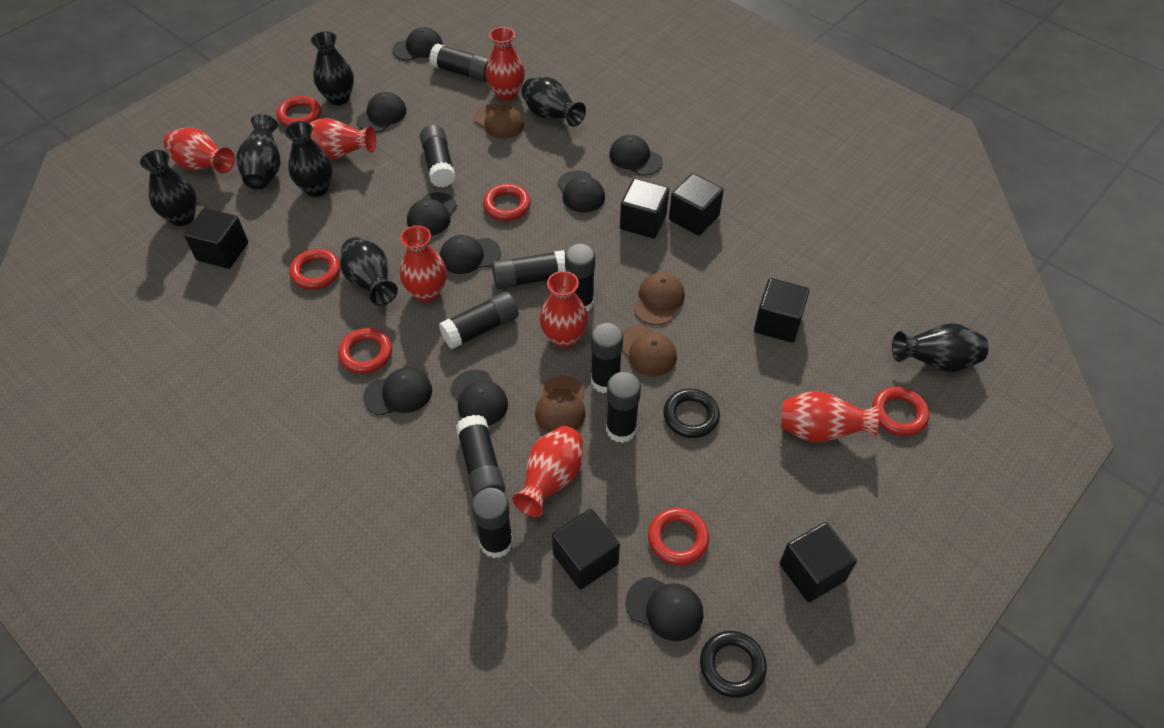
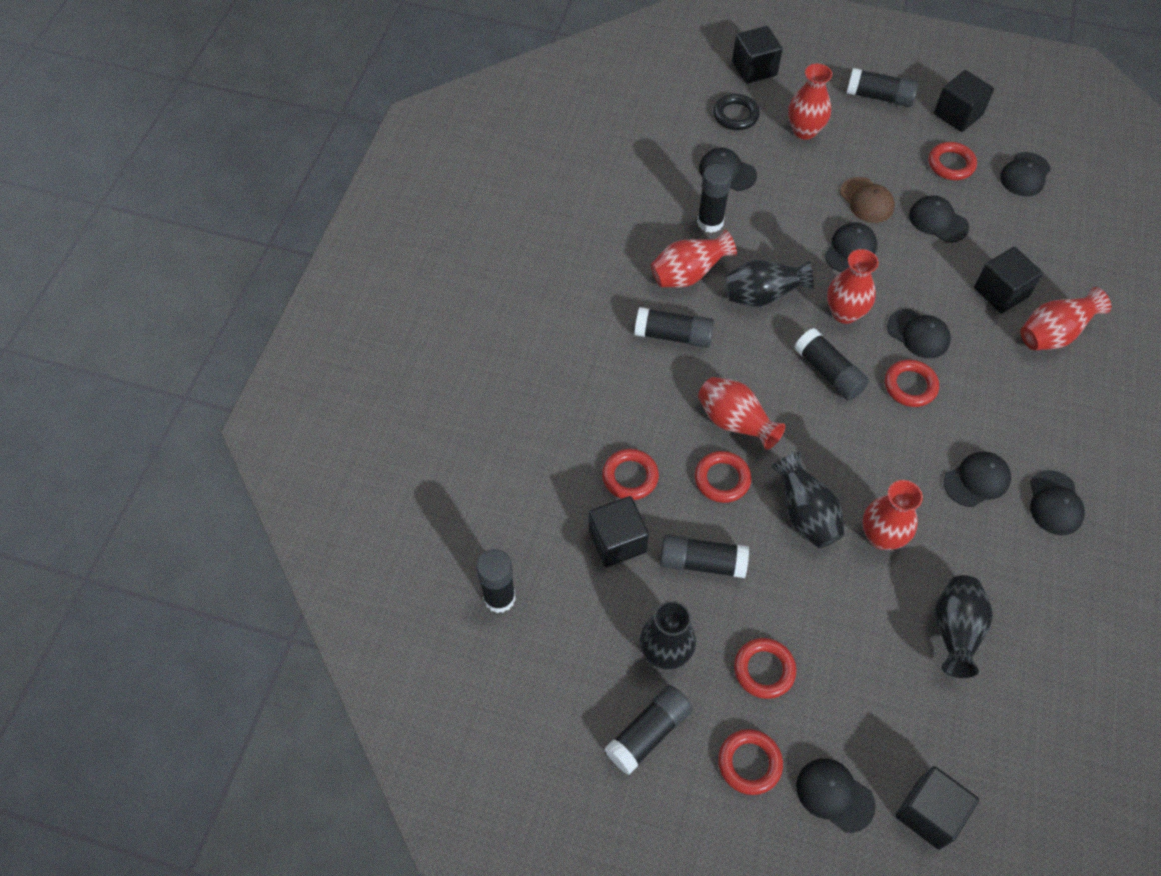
black cap: 9 -> 8
black cube: 6 -> 5
black glue stick: 9 -> 7
black ring: 2 -> 1
black vase: 7 -> 4
brown cap: 4 -> 1
red vase: 7 -> 6

